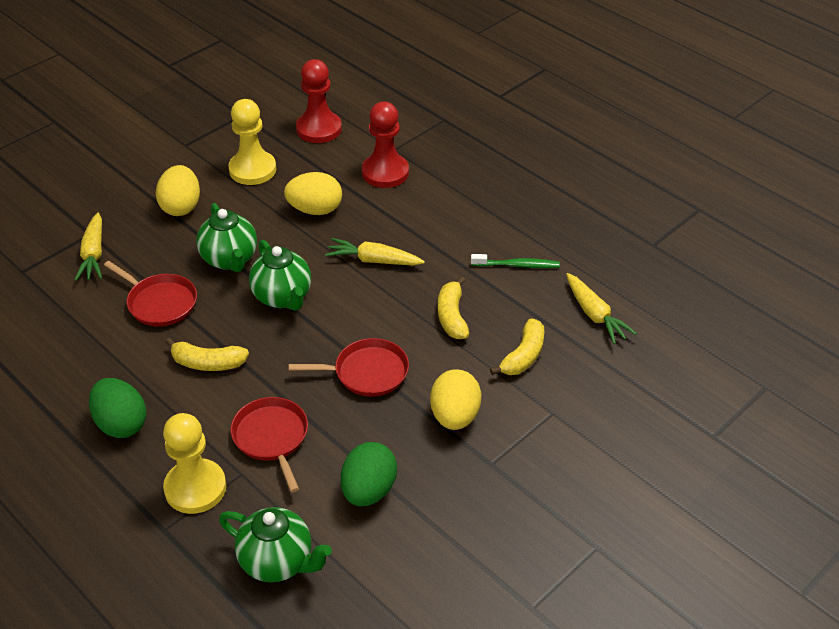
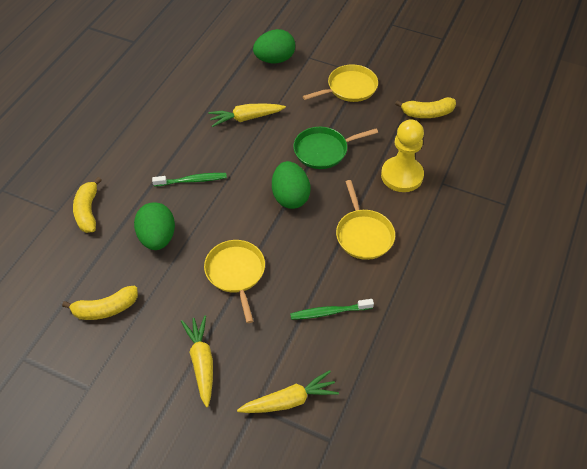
green egg: 2 -> 3
green pan: 0 -> 1
green teapot: 3 -> 0
green toothbrush: 1 -> 2
red pan: 3 -> 0
red pawn: 2 -> 0
yellow egg: 3 -> 0
yellow pan: 0 -> 3
yellow pawn: 2 -> 1

